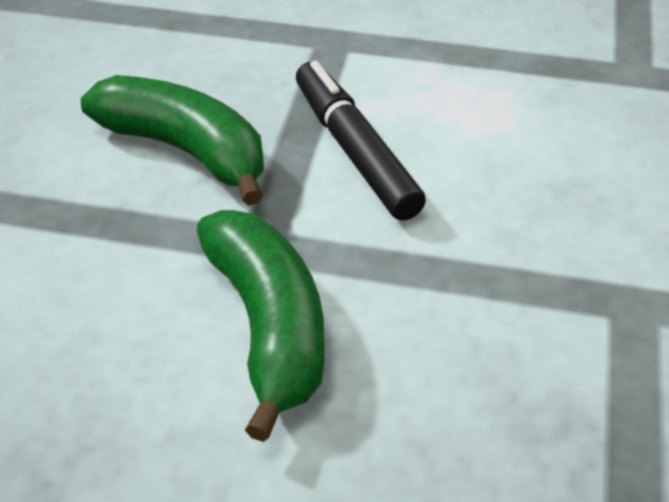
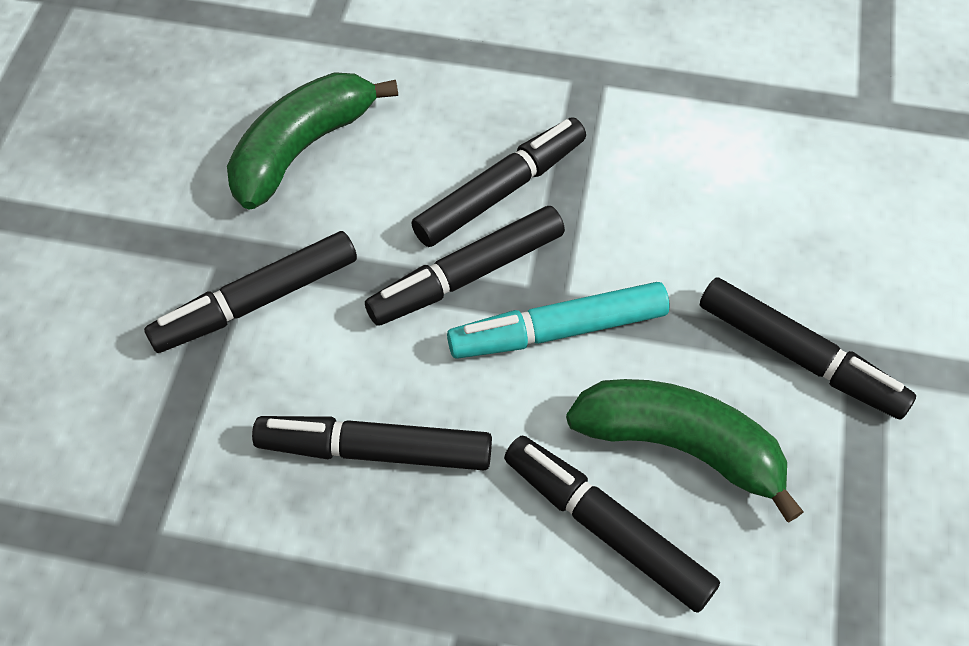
black marker: 1 -> 6
turquoise marker: 0 -> 1

